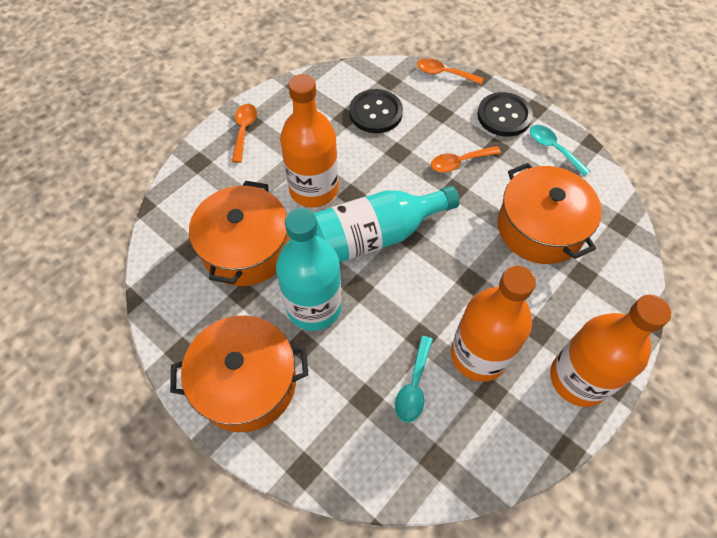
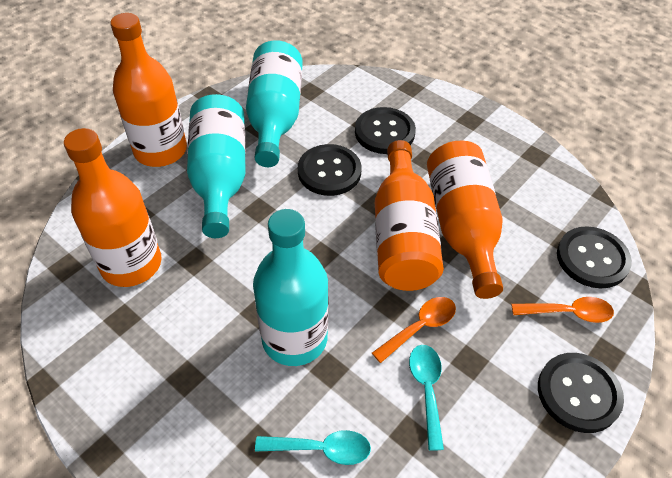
black button: 2 -> 4
orange bottle: 3 -> 4
orange pot: 3 -> 0
orange spoon: 3 -> 2
turquoise bottle: 2 -> 3

